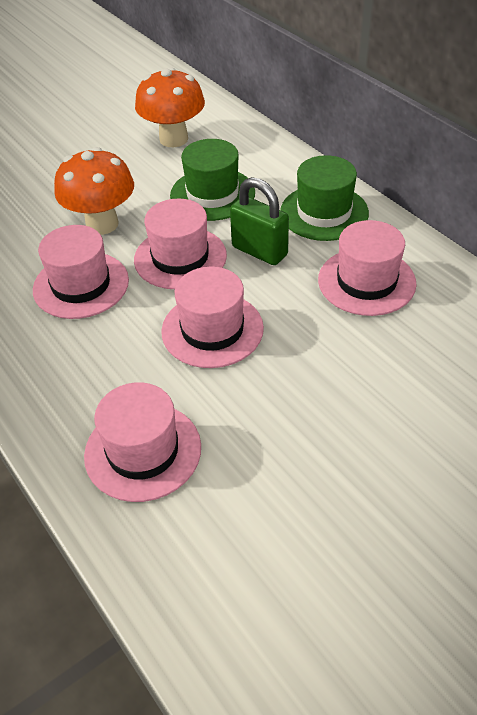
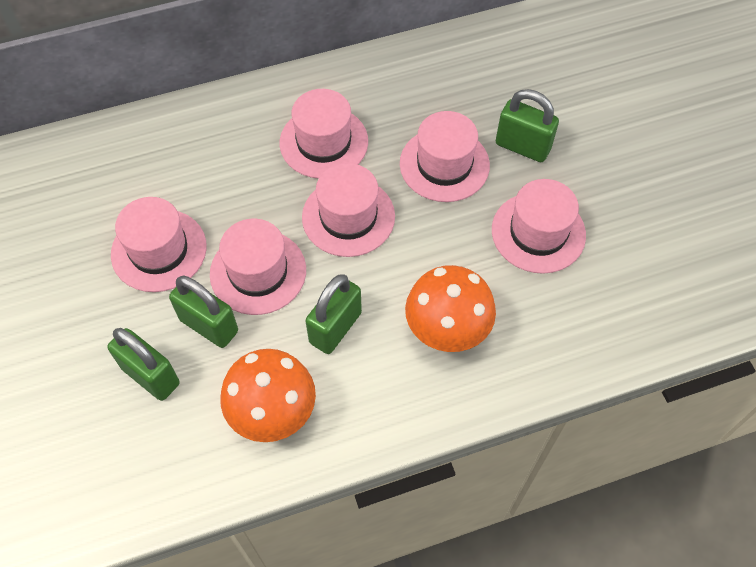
green hat: 2 -> 0
green padlock: 1 -> 4
pink hat: 5 -> 6

